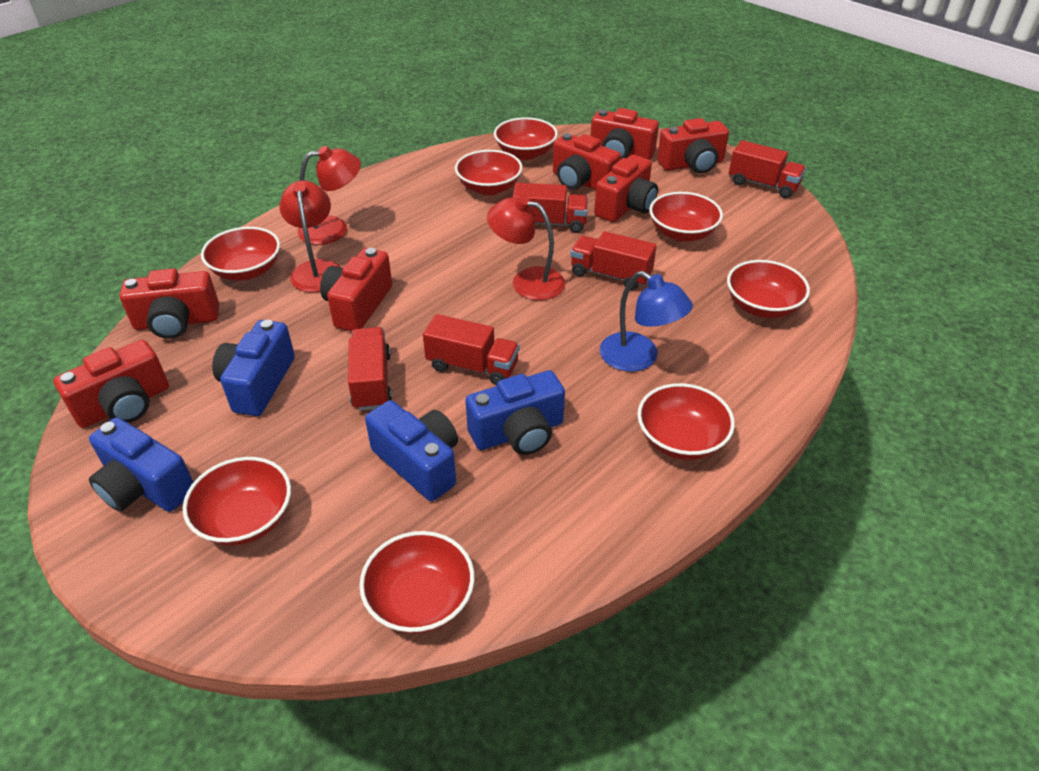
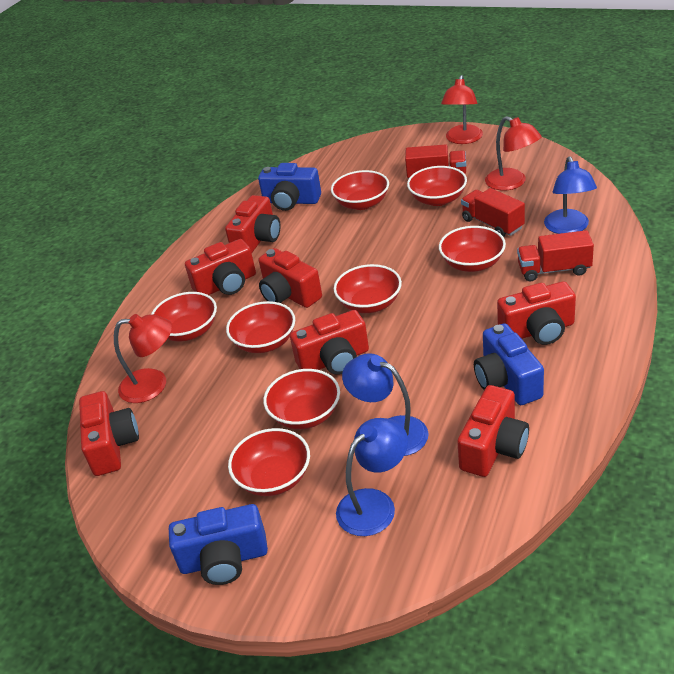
blue camera: 4 -> 3
blue lamp: 1 -> 3
red truck: 5 -> 3

